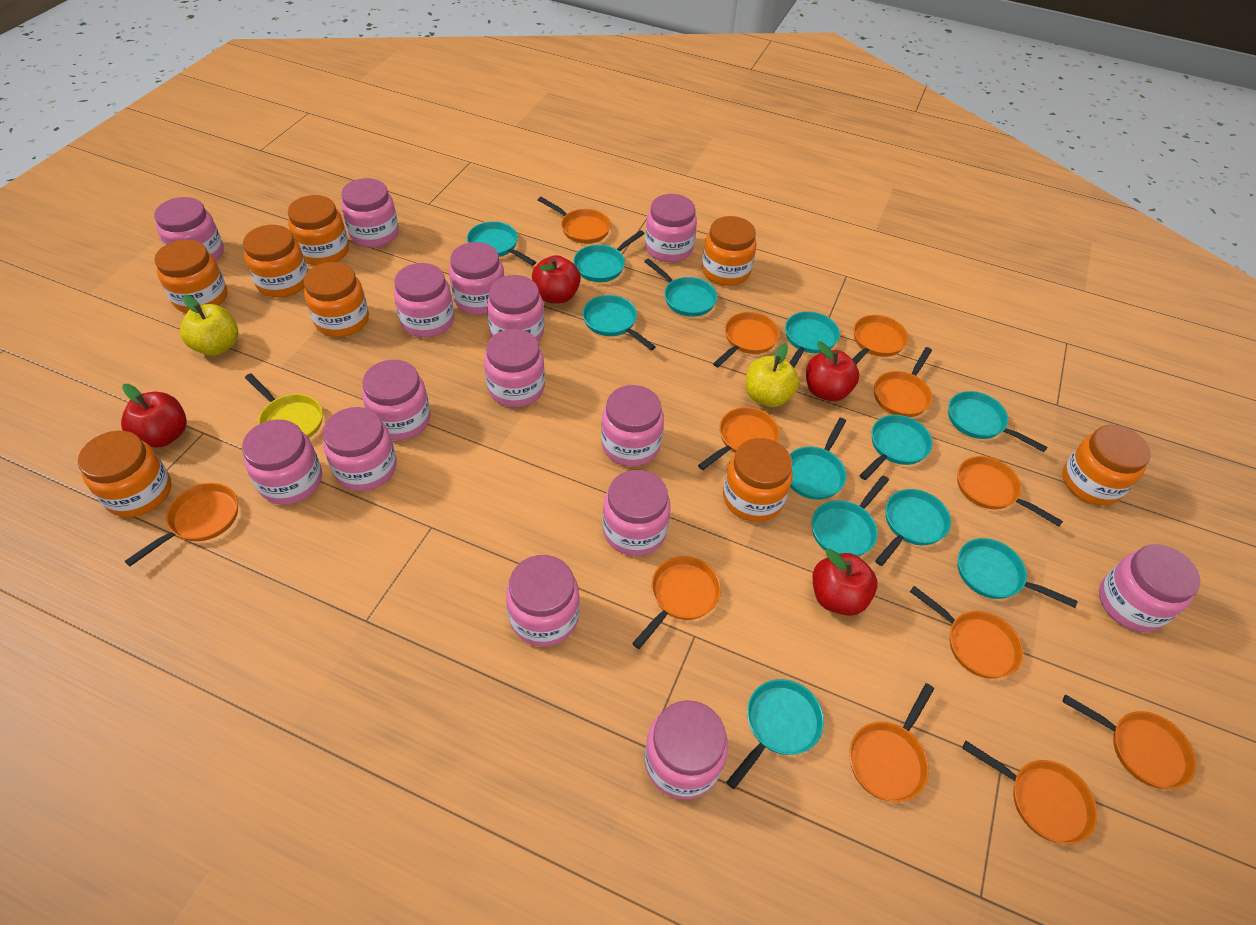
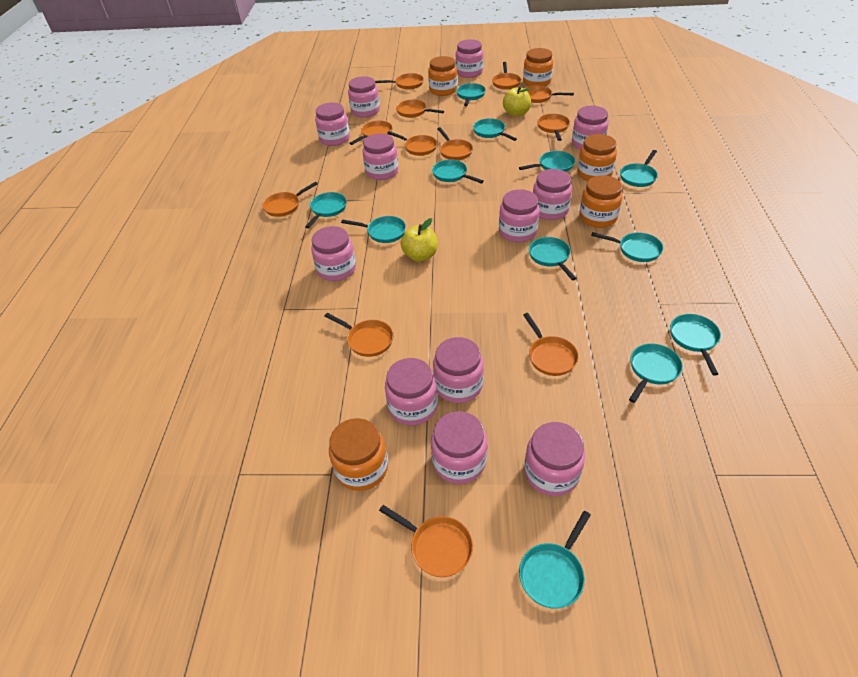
orange jar: 8 -> 5
pink jar: 15 -> 12
red apple: 4 -> 0
yellow pan: 1 -> 0

